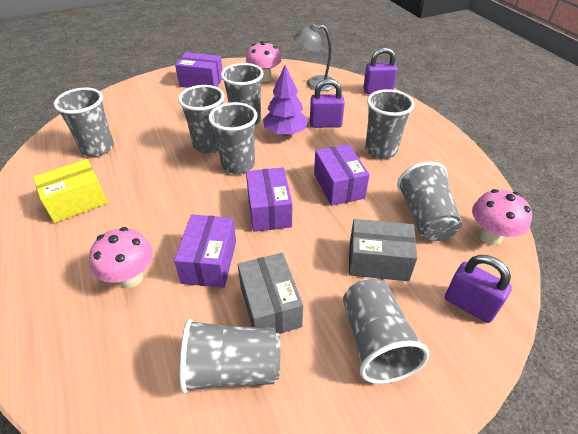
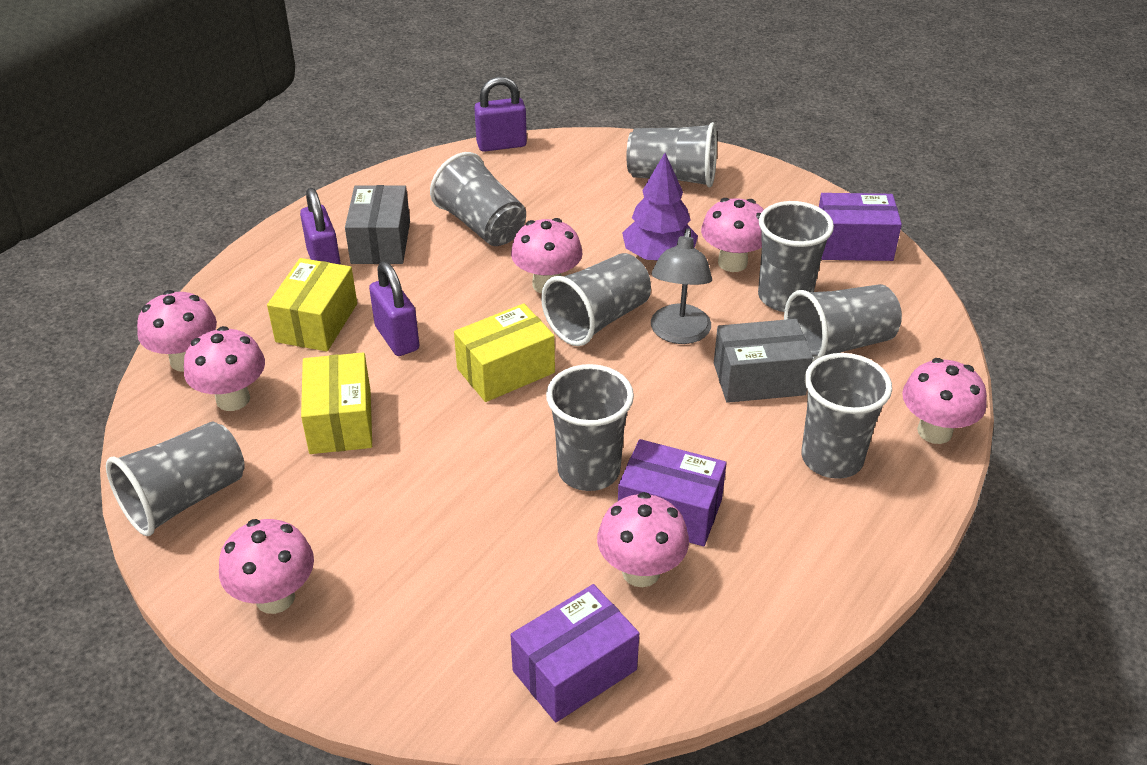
pink mushroom: 3 -> 7
purple box: 4 -> 3
yellow box: 1 -> 3

